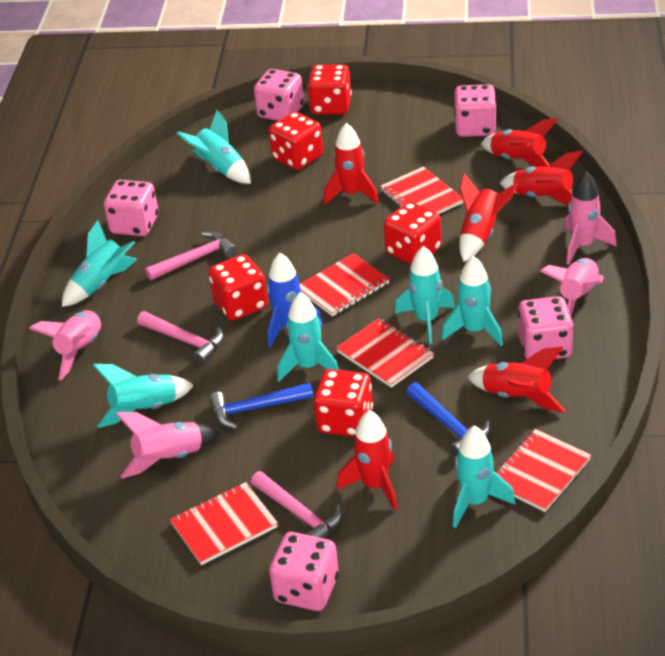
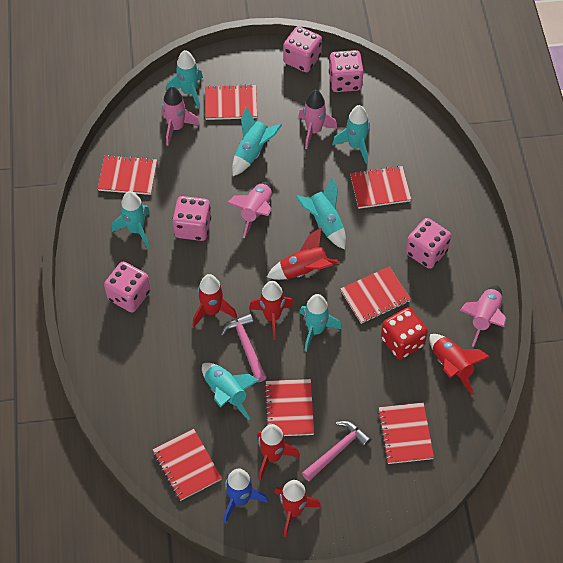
blue hammer: 2 -> 0
pink hammer: 3 -> 2
red dice: 5 -> 1
red notebook: 5 -> 7

